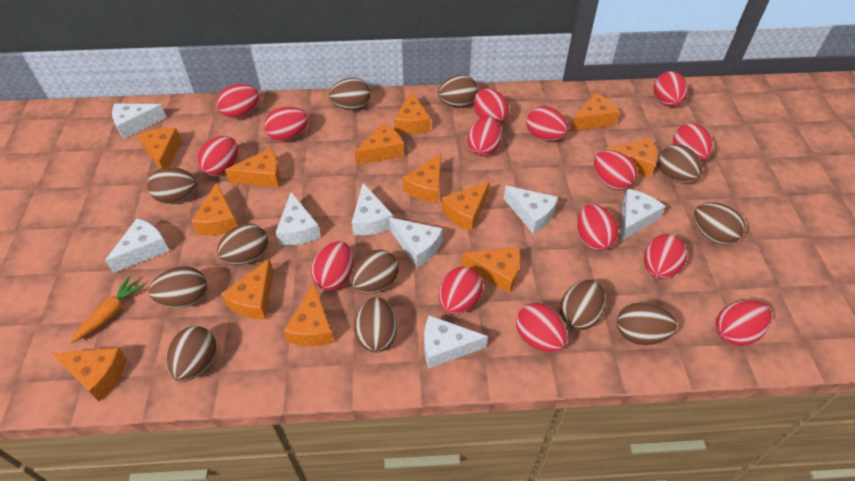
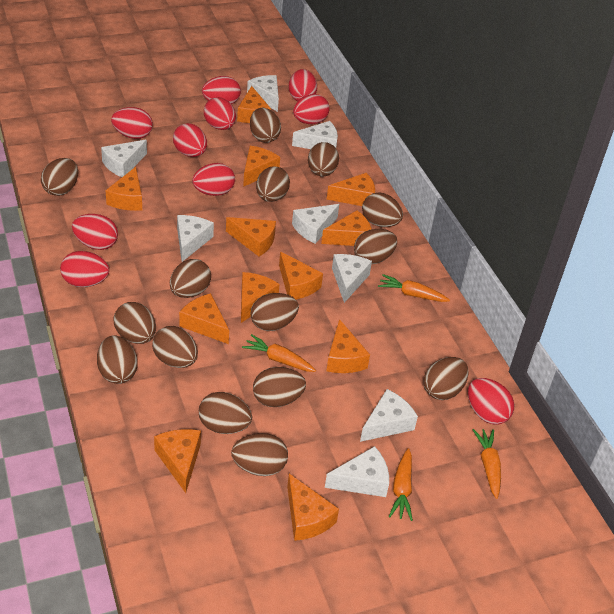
brown egg: 12 -> 15
orange carrot: 1 -> 4
orange cheese: 13 -> 12
red egg: 15 -> 10

